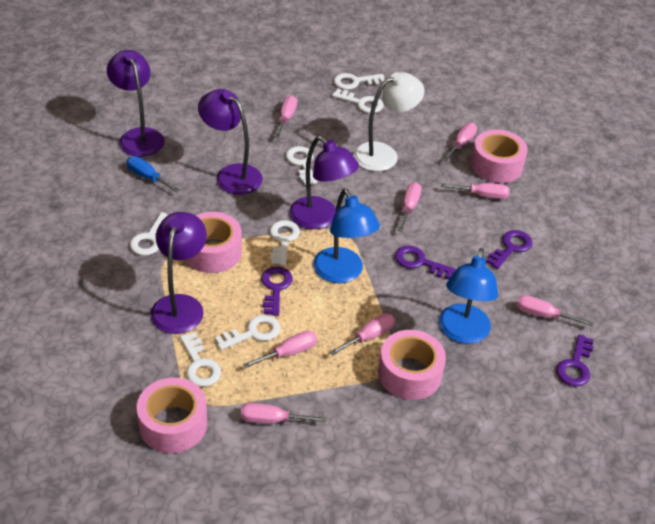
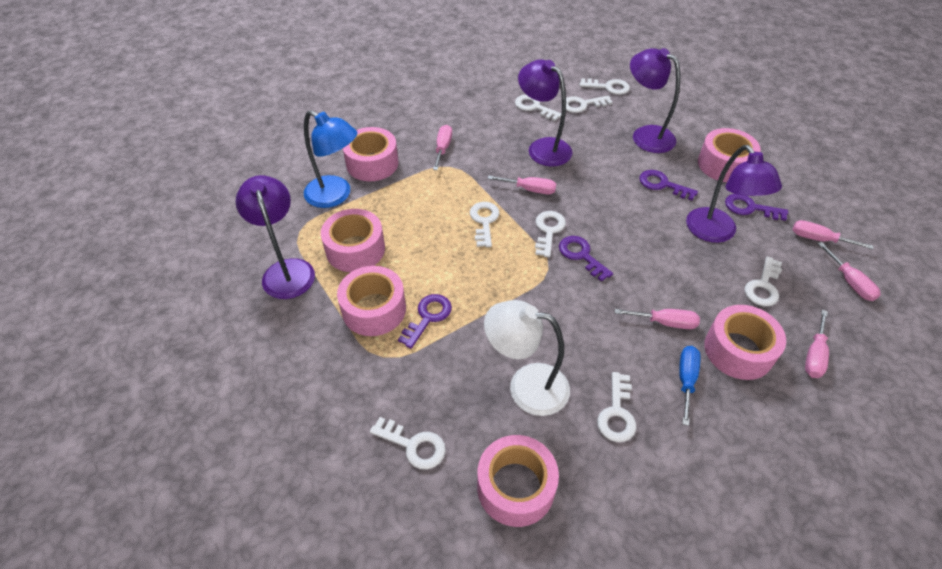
blue lamp: 2 -> 1
pink screwdriver: 8 -> 6
pink tape: 4 -> 6
white key: 7 -> 8

